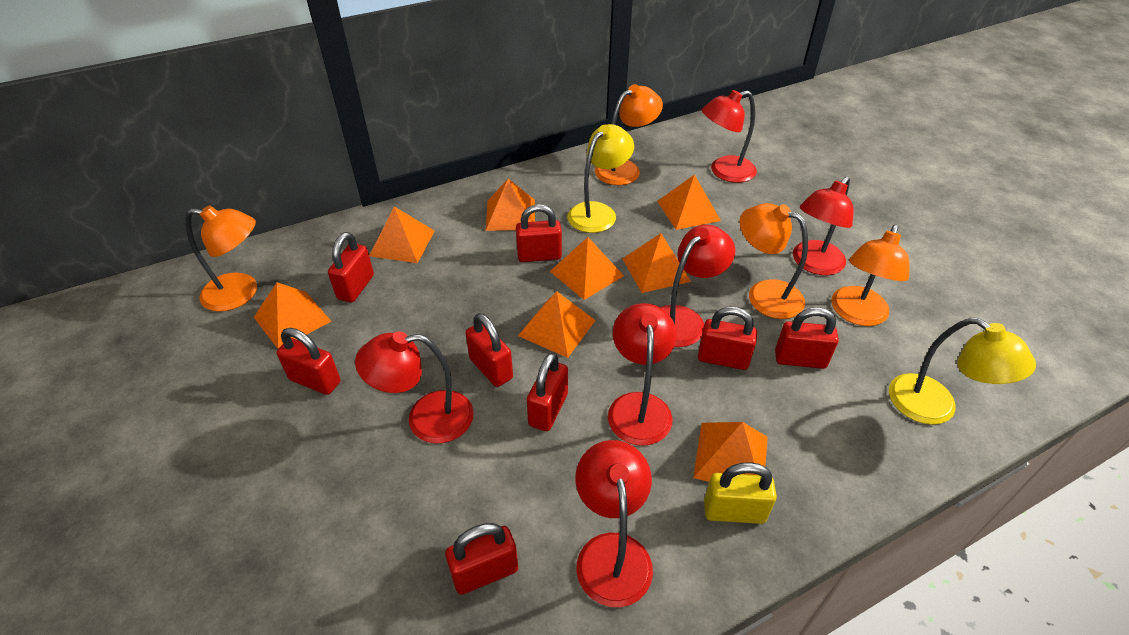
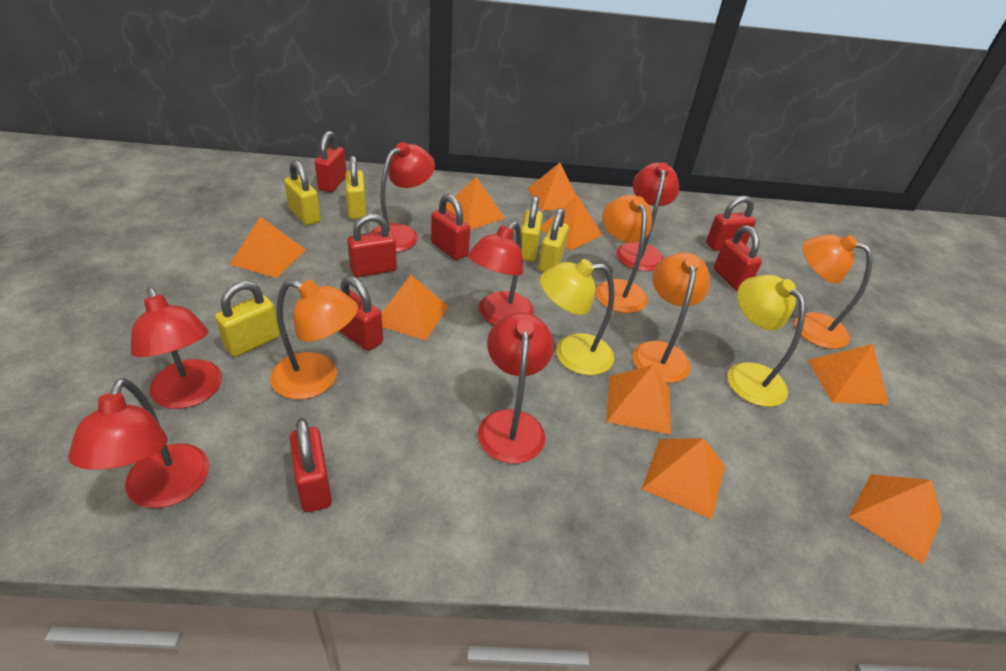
orange pyramid: 8 -> 9
red padlock: 8 -> 7
yellow padlock: 1 -> 5

